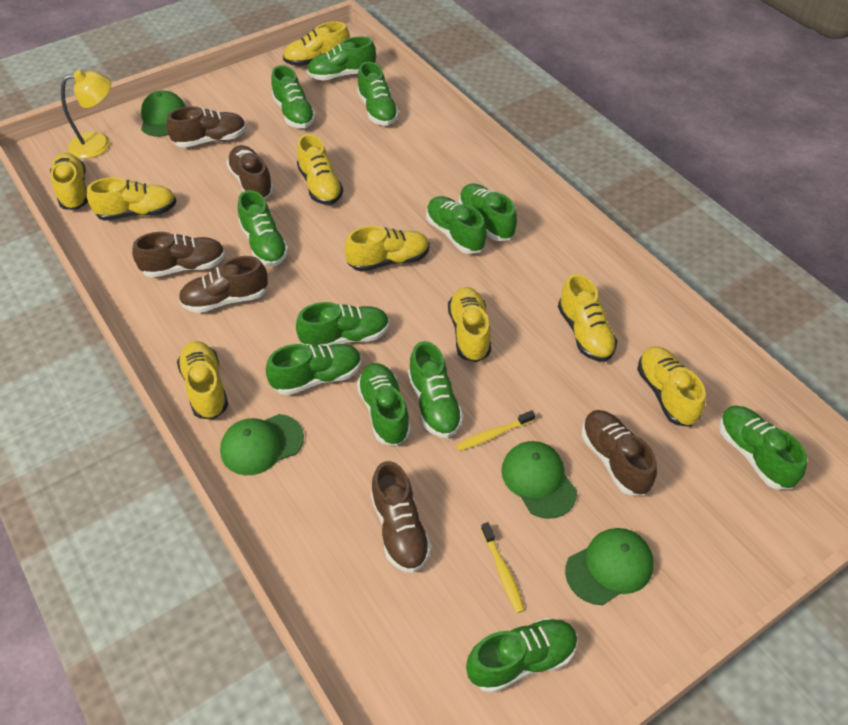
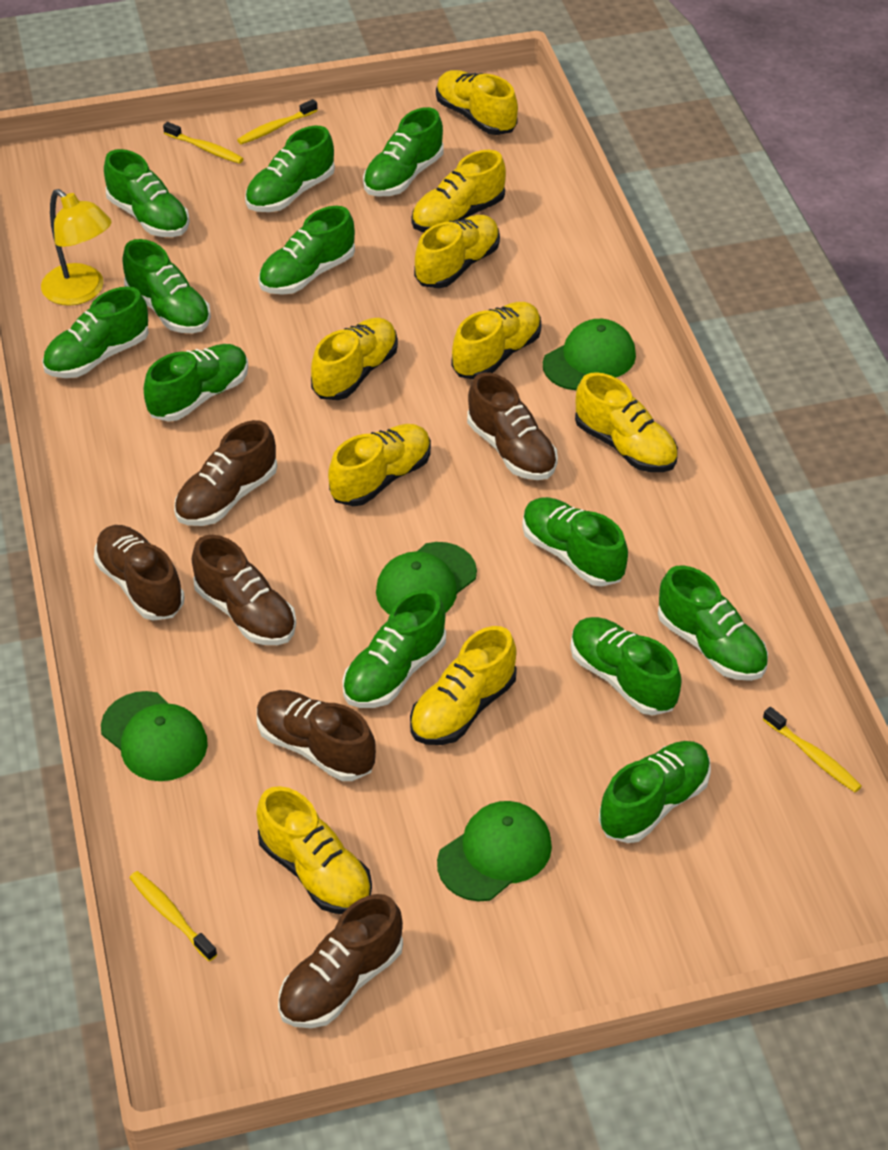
yellow toothbrush: 2 -> 4

